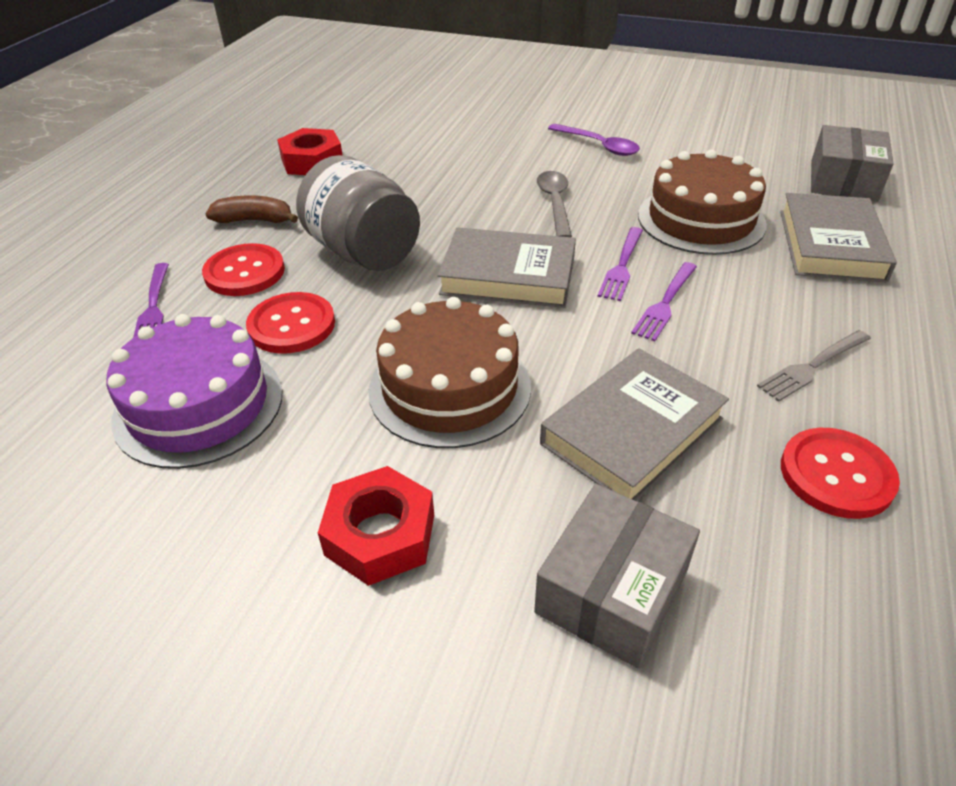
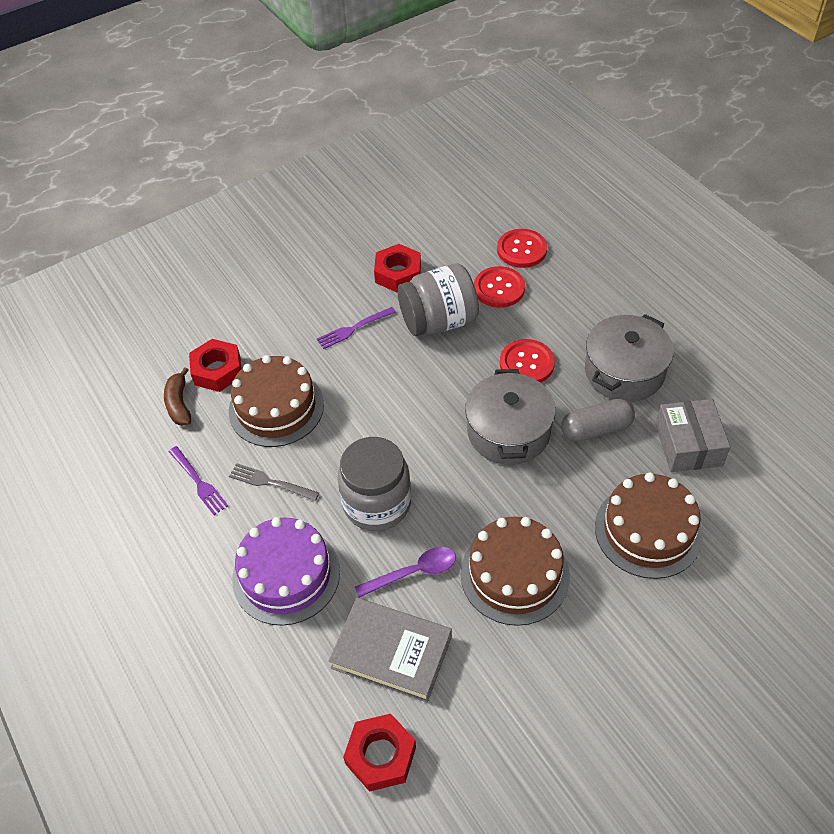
brown cake: 2 -> 3
grey book: 3 -> 1
grey box: 2 -> 1
grey capsule: 0 -> 1
grey jar: 1 -> 2
grey pot: 0 -> 2
grey spoon: 1 -> 0
purple fork: 3 -> 2
red nut: 2 -> 3

